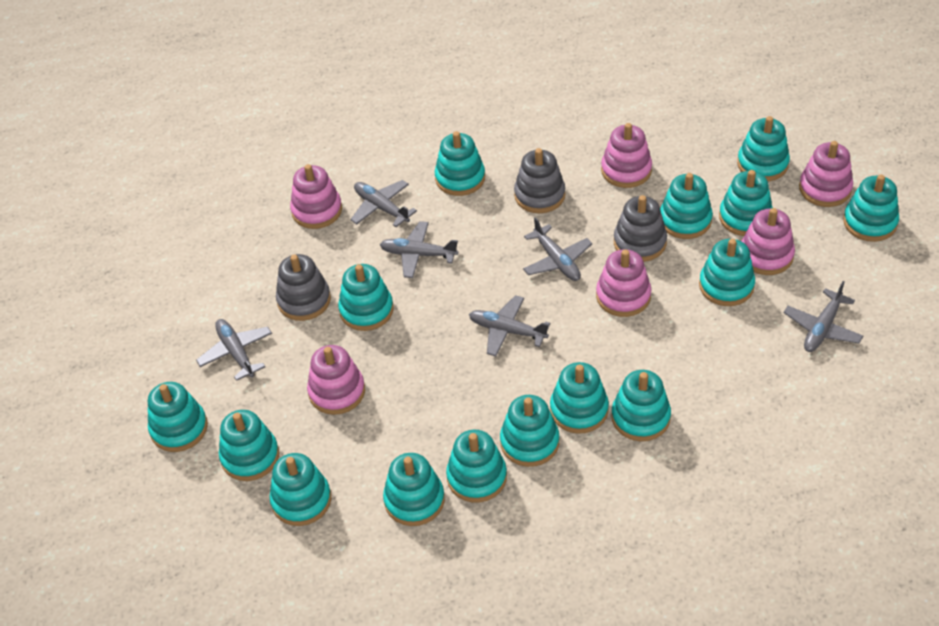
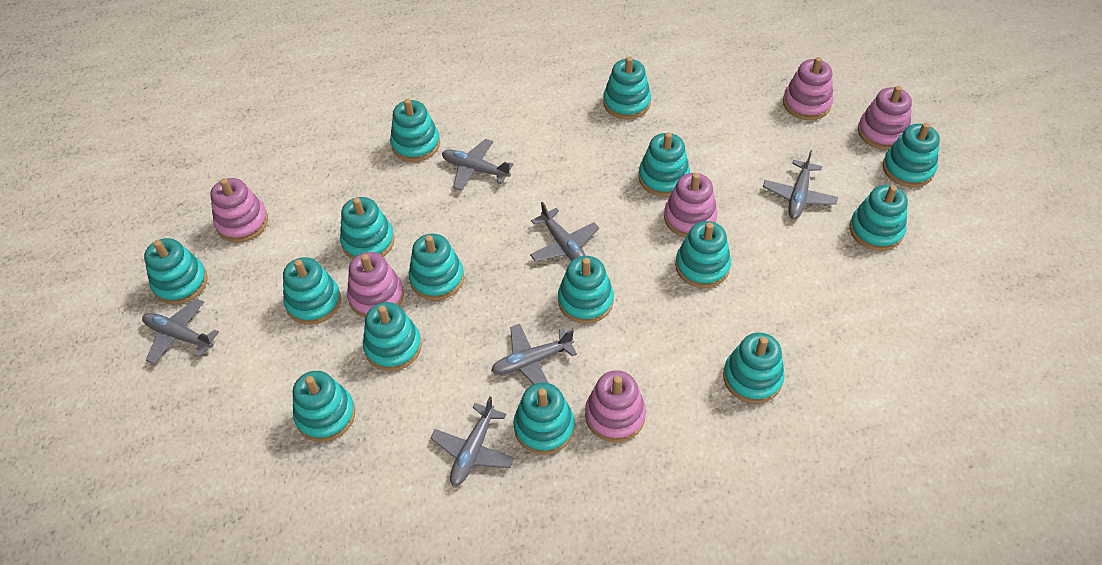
grey stacking toy: 3 -> 0

